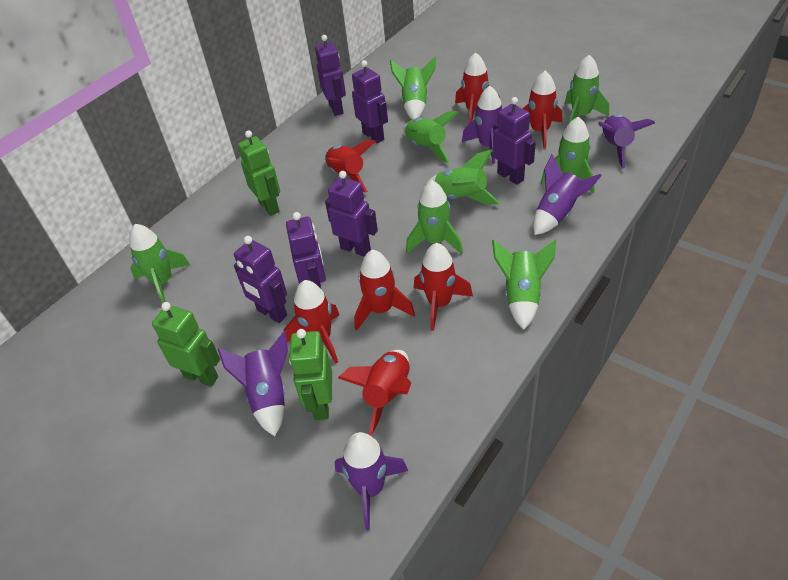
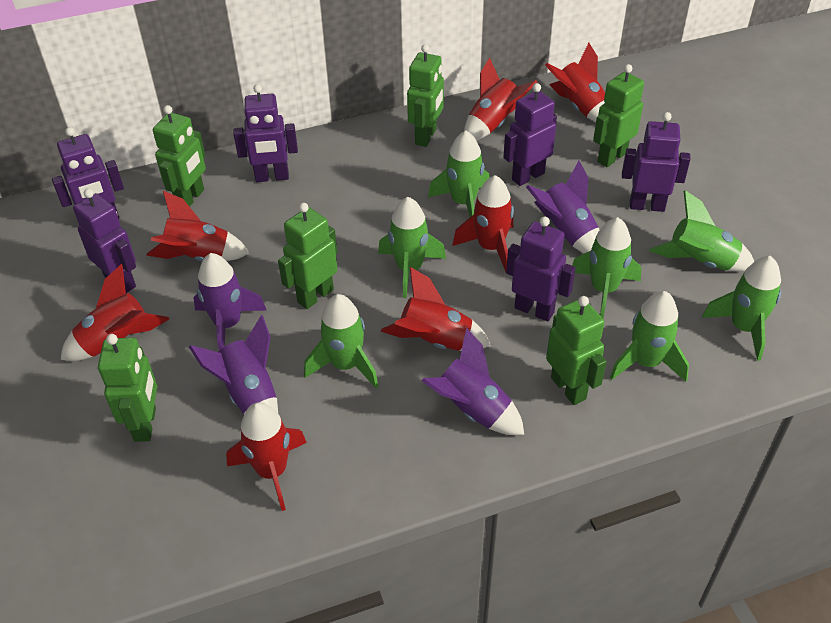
green robot: 3 -> 6
green rocket: 8 -> 7
purple rocket: 5 -> 4

